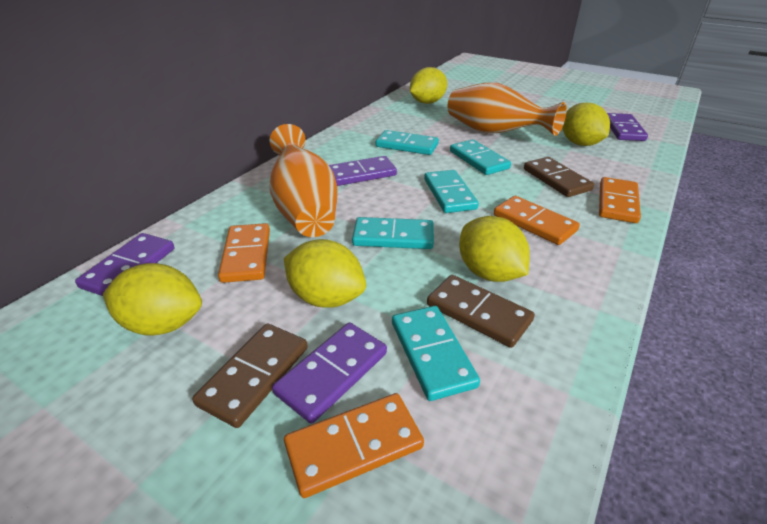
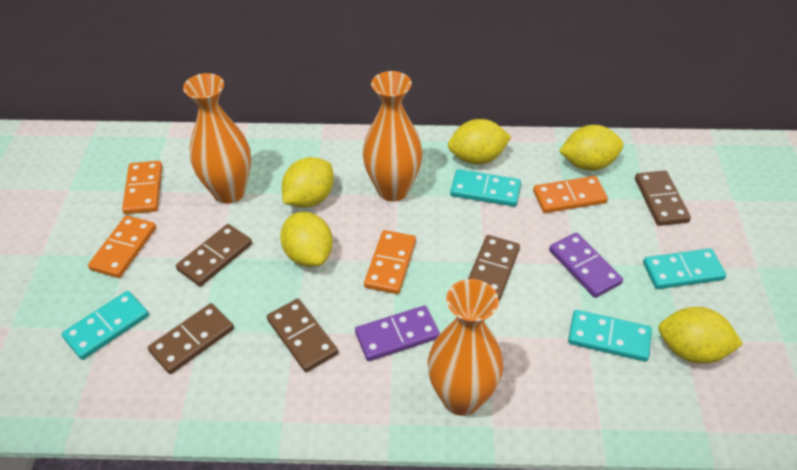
brown domino: 3 -> 5
orange vase: 2 -> 3
purple domino: 4 -> 2
turquoise domino: 5 -> 4

